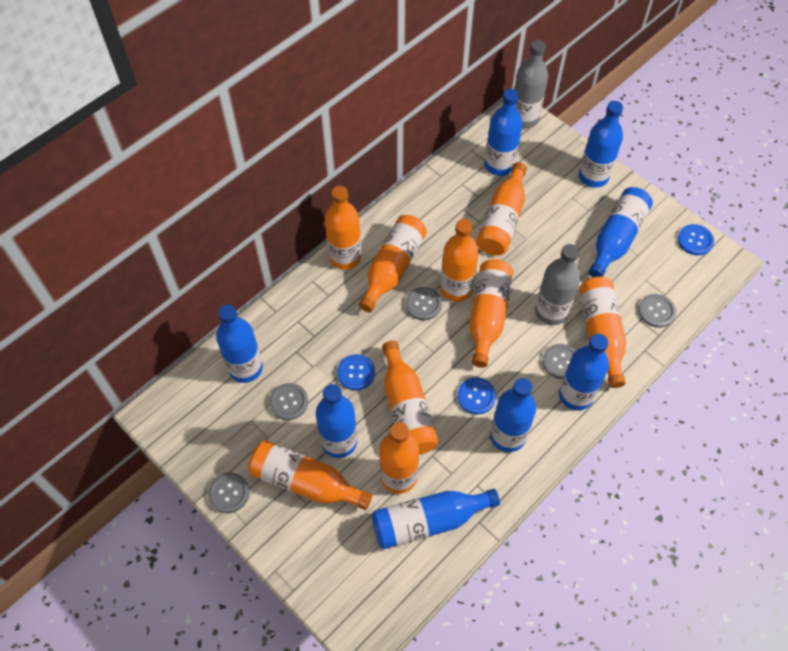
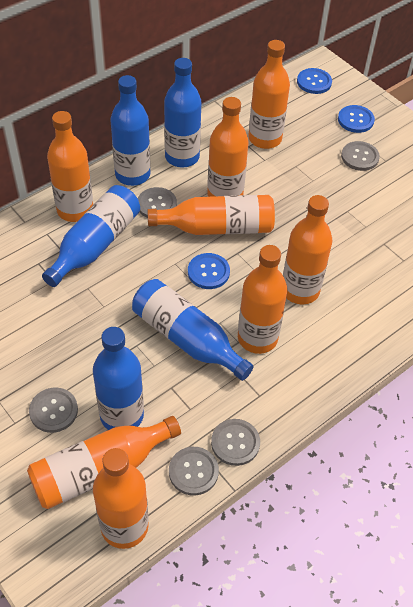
blue bottle: 8 -> 5
grey bottle: 2 -> 0
orange bottle: 9 -> 8

